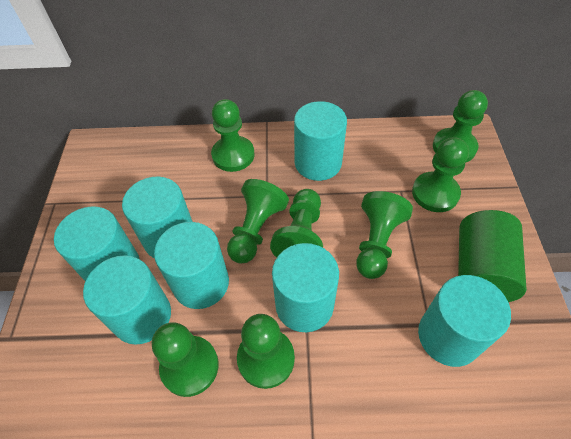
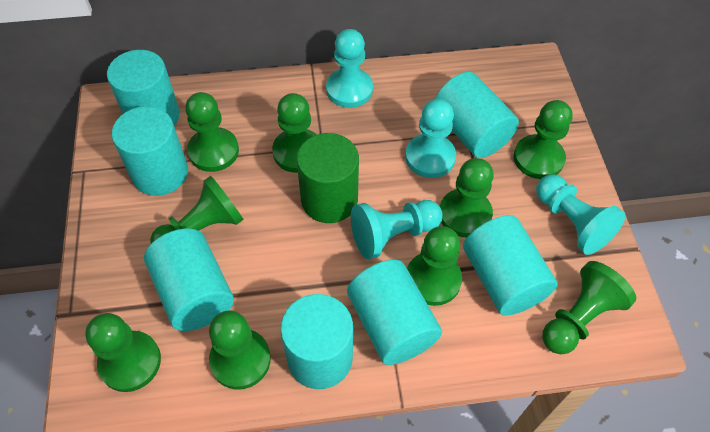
green pawn: 8 -> 9
turquoise pawn: 0 -> 4

